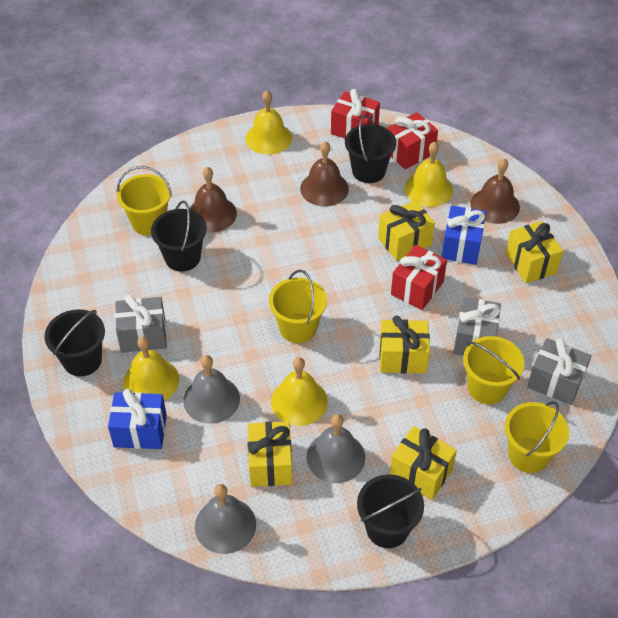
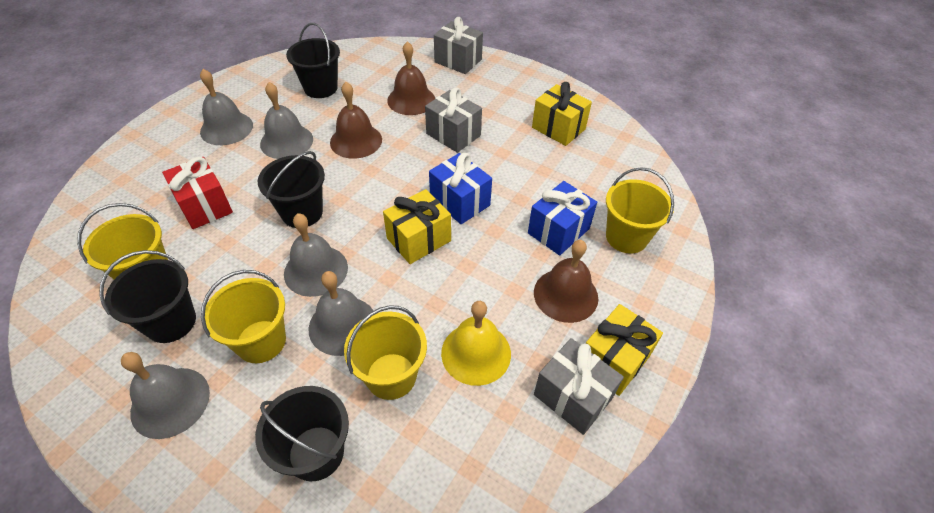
grey bell: 3 -> 5
red gift: 3 -> 1
yellow bell: 4 -> 1
yellow gift: 5 -> 3

